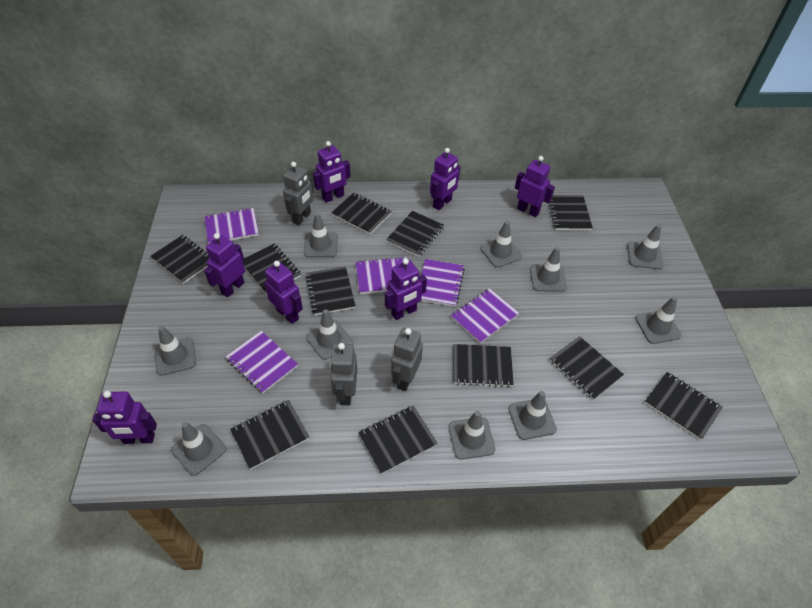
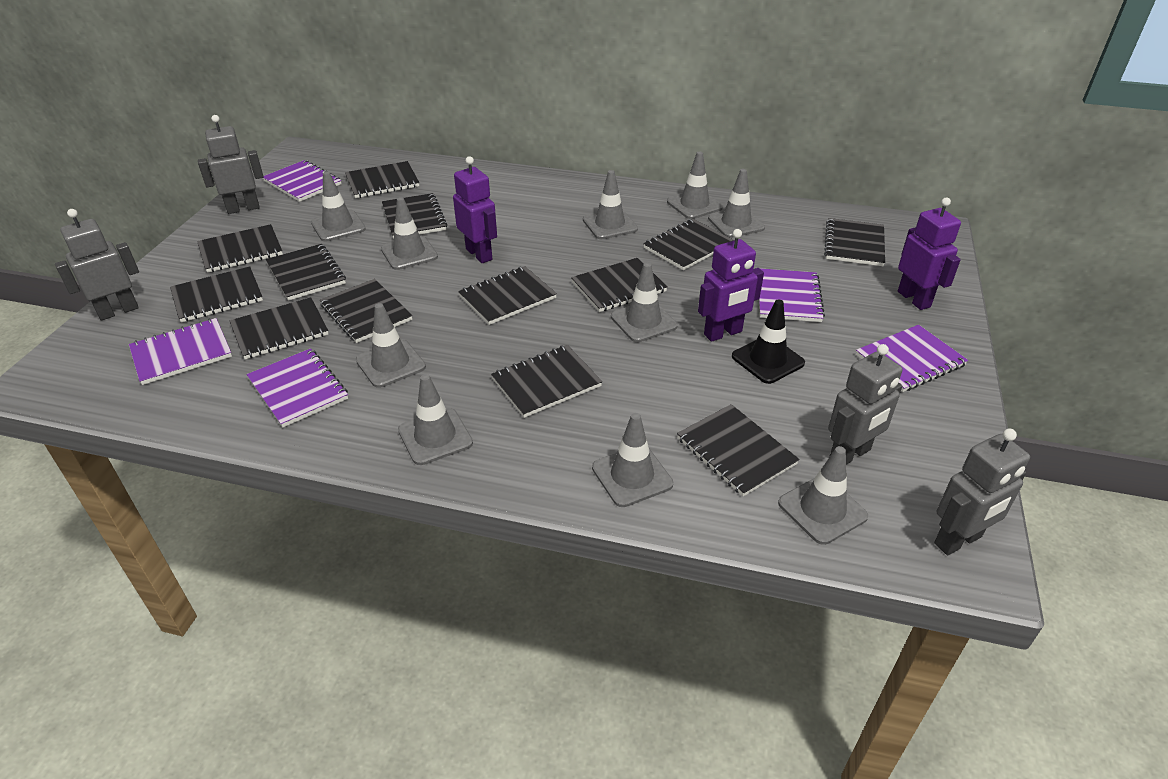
black notebook: 11 -> 13
black traffic cone: 0 -> 1
grey robot: 3 -> 4
purple robot: 7 -> 3

